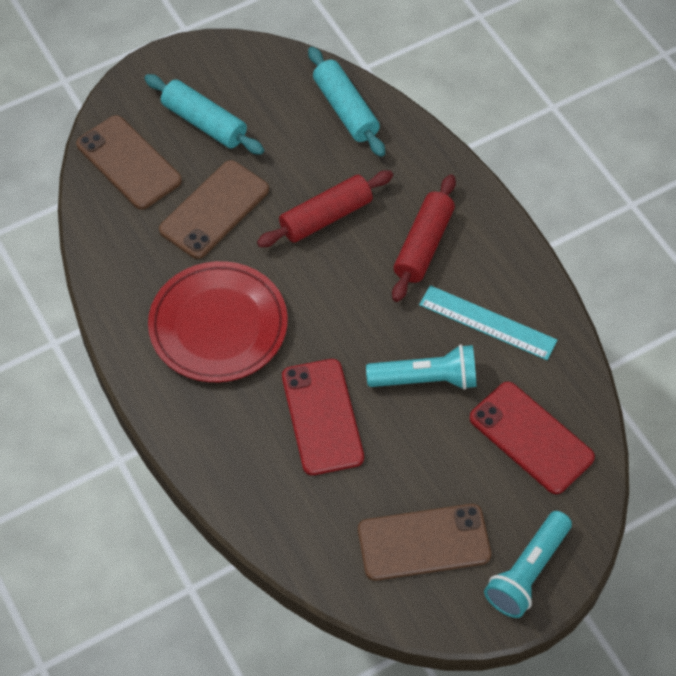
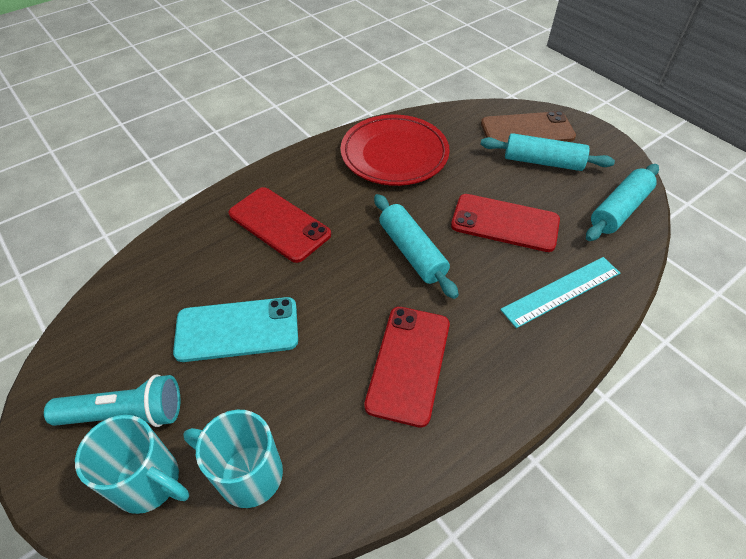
brown phone: 3 -> 1
red phone: 2 -> 3
red rolling pin: 2 -> 0
turquoise flashlight: 2 -> 1
turquoise mug: 0 -> 2
turquoise phone: 0 -> 1
turquoise rolling pin: 2 -> 3

